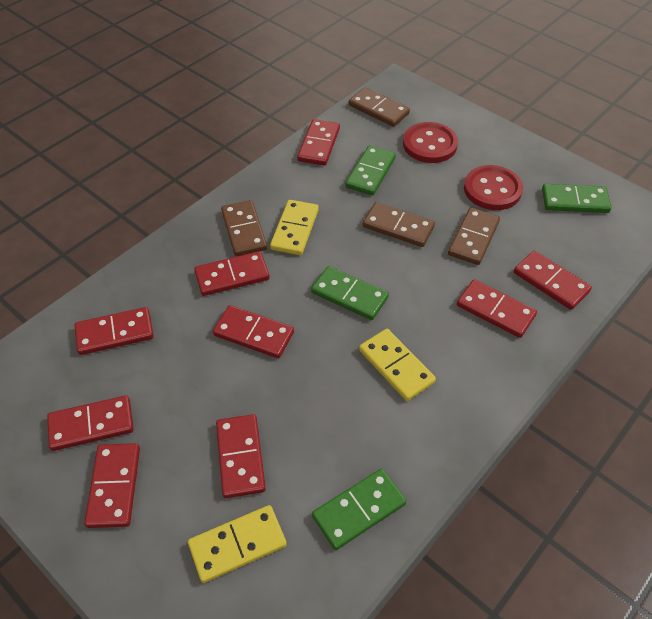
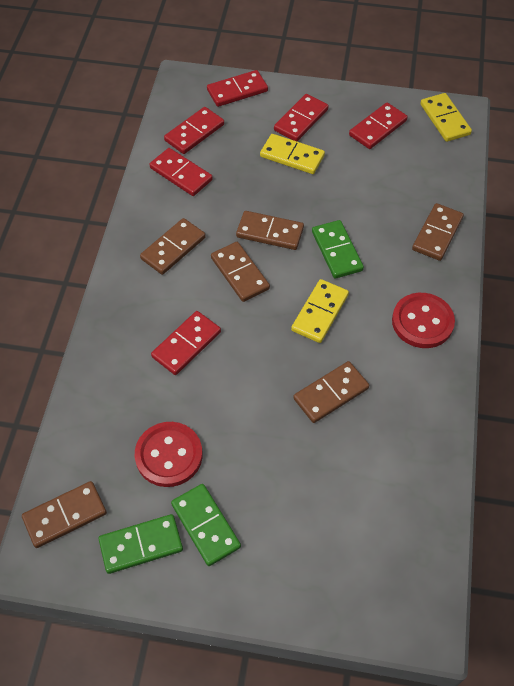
brown domino: 4 -> 6
green domino: 4 -> 3
red domino: 9 -> 6

